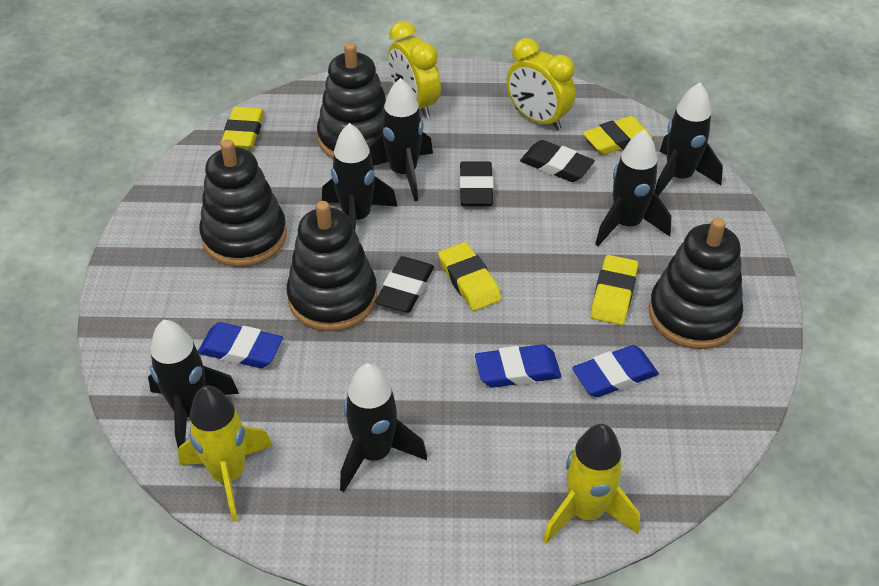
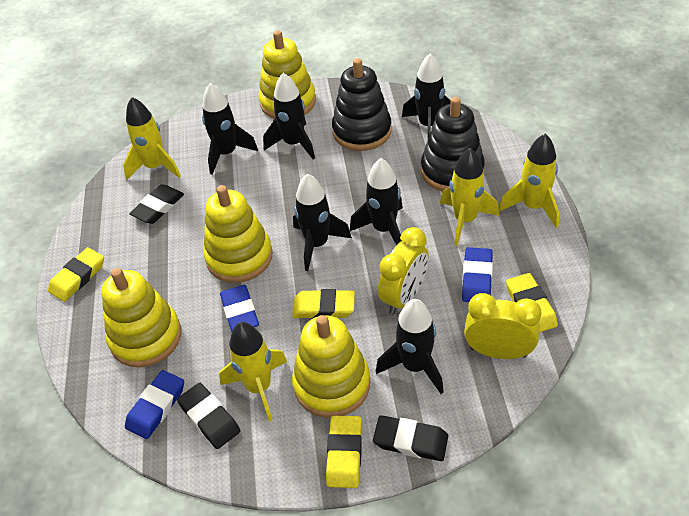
black stacking toy: 4 -> 2
yellow rocket: 2 -> 4
yellow stacking toy: 0 -> 4

